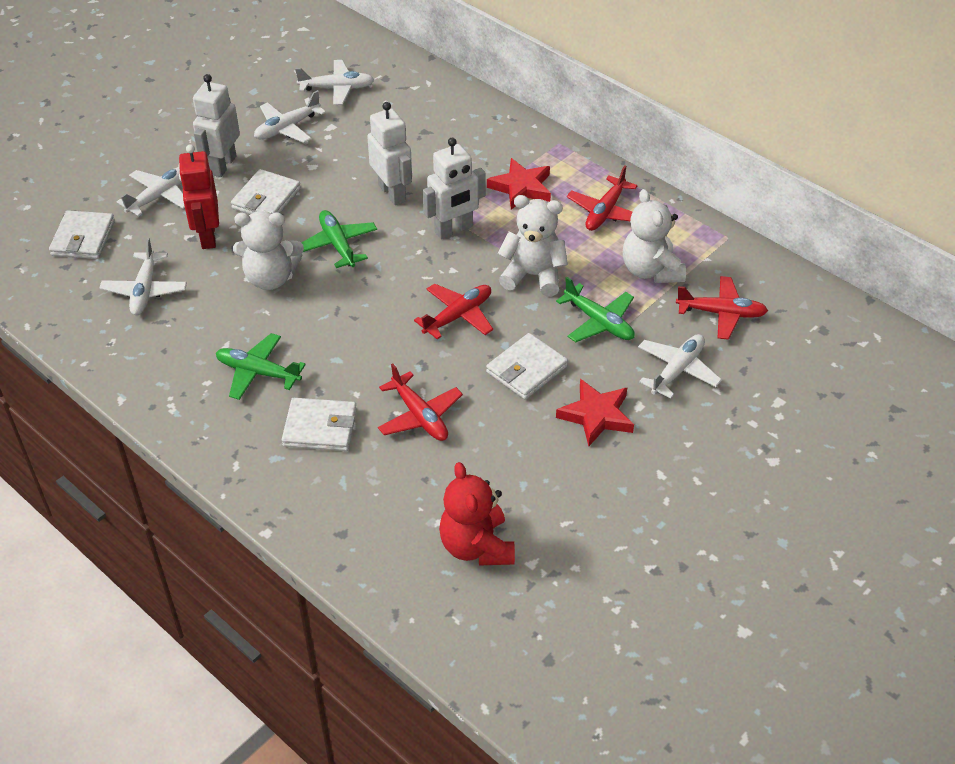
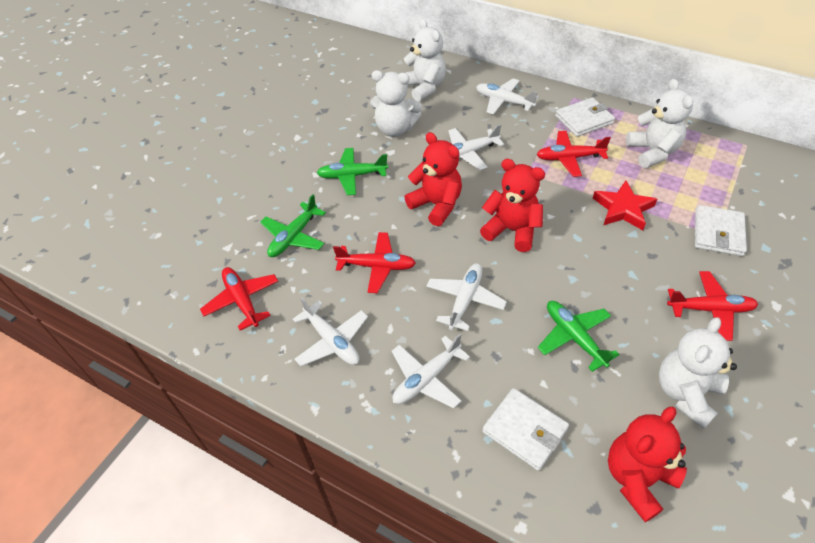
red robot: 1 -> 0
red star: 2 -> 1
red teddy bear: 1 -> 3
white robot: 3 -> 0
white teddy bear: 3 -> 4
white wallet: 4 -> 3

